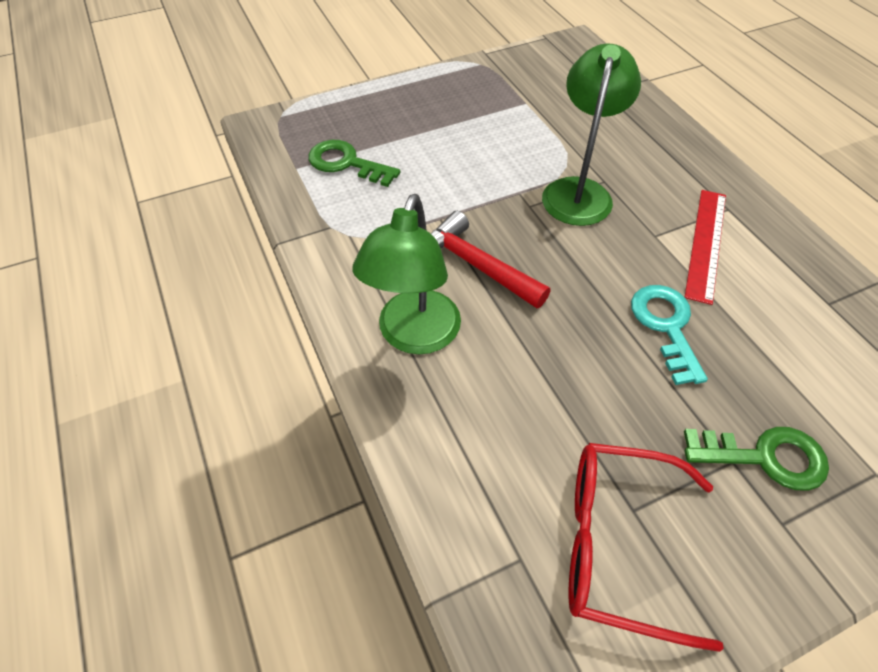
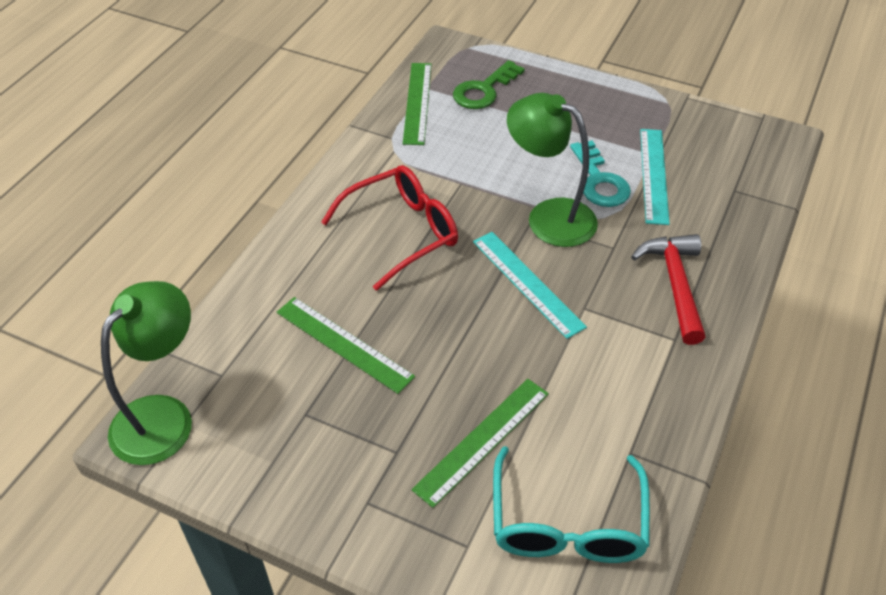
green key: 2 -> 1
green ruler: 0 -> 3
red ruler: 1 -> 0
turquoise glasses: 0 -> 1
turquoise ruler: 0 -> 2

